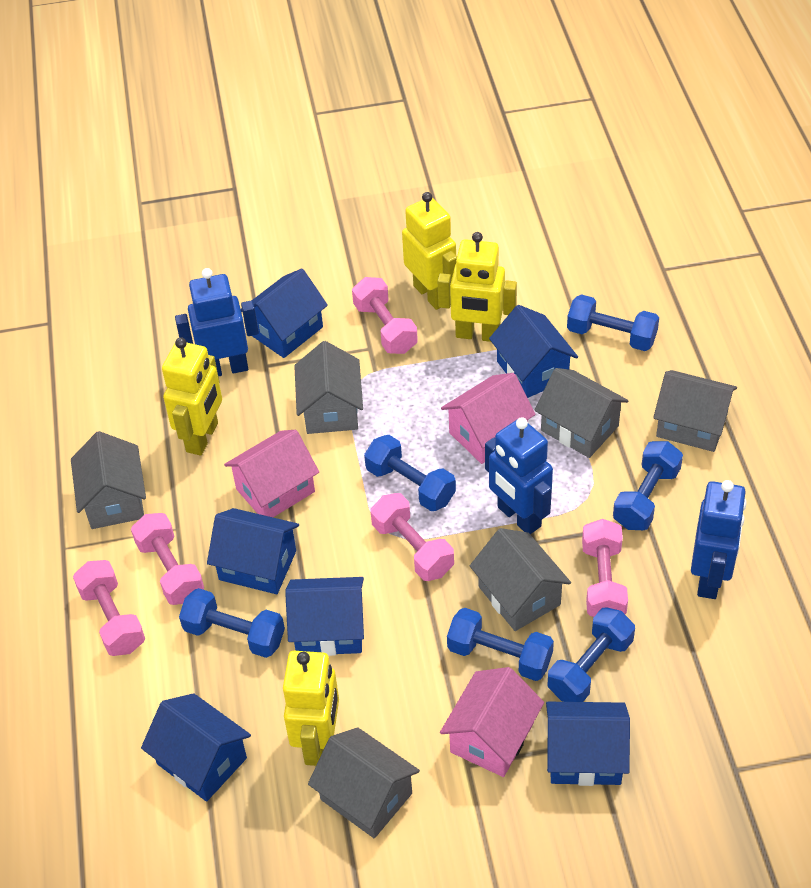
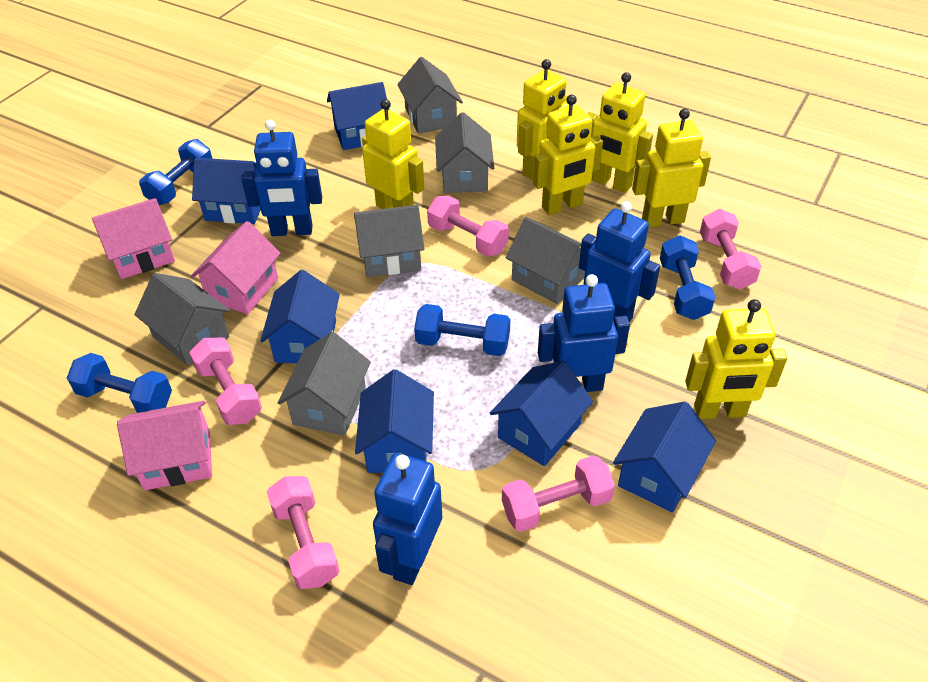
blue dumbbell: 6 -> 4
blue robot: 3 -> 4
yellow robot: 4 -> 6

